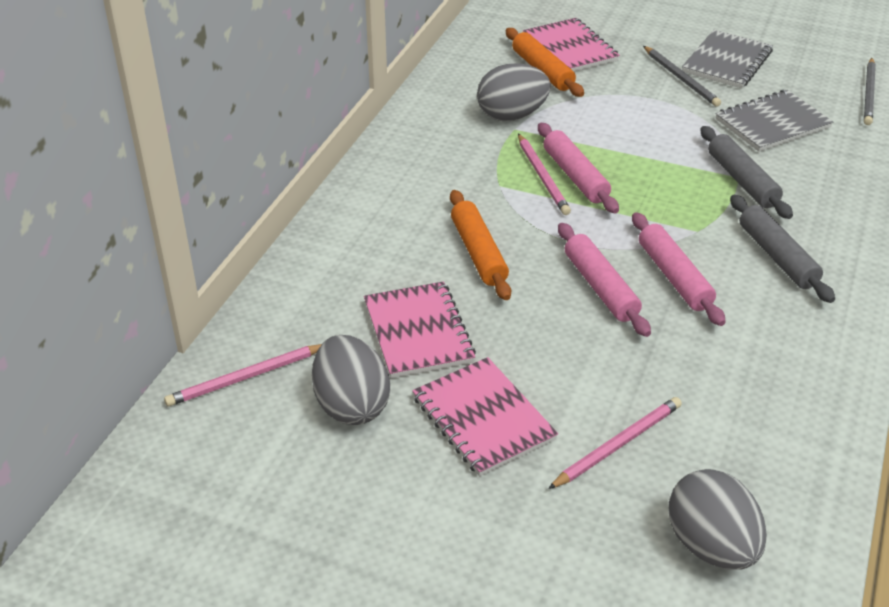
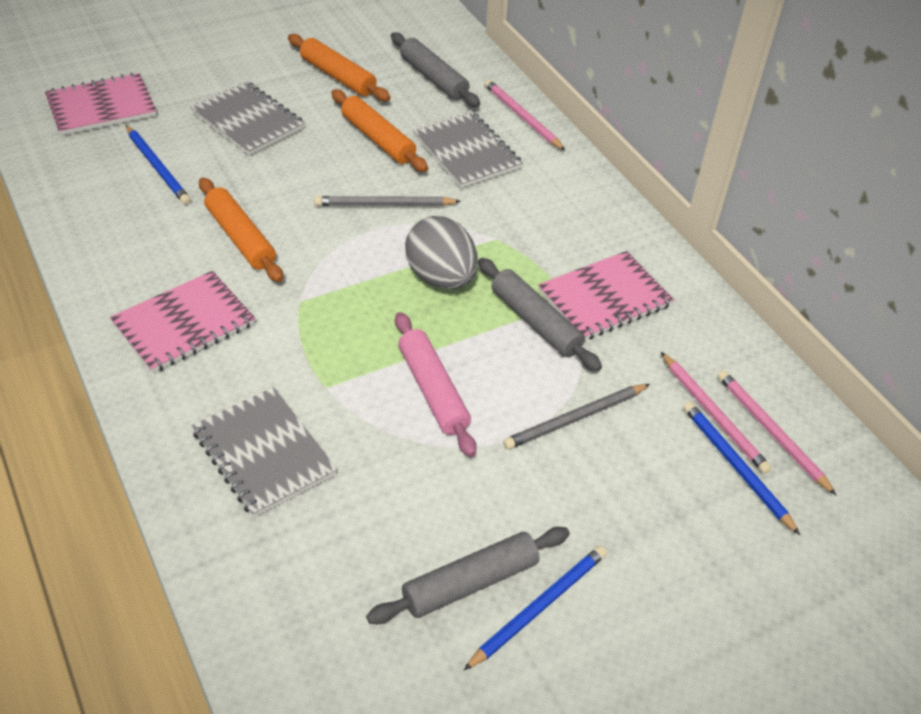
blue pencil: 0 -> 3
grey egg: 3 -> 1
grey notebook: 2 -> 3
grey rolling pin: 2 -> 3
orange rolling pin: 2 -> 3
pink rolling pin: 3 -> 1

